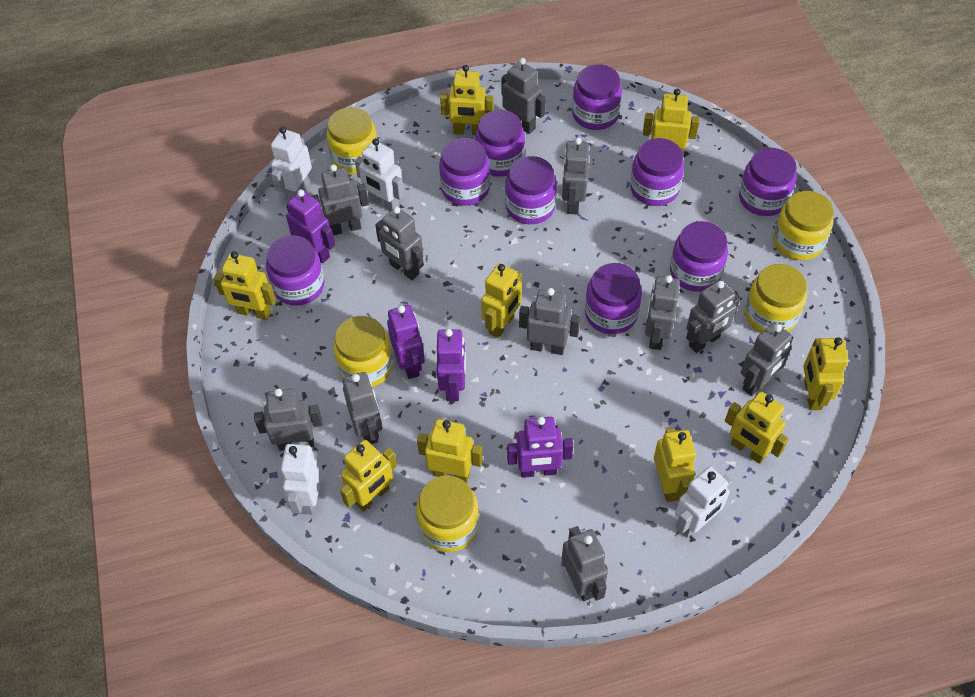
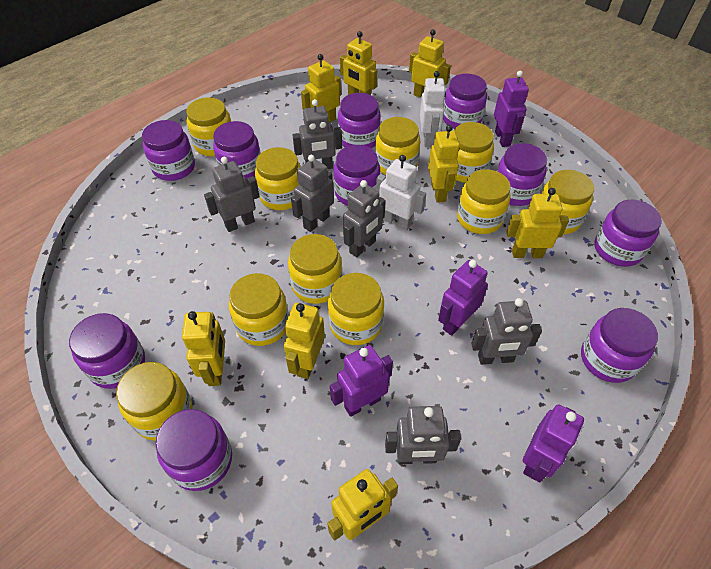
grey robot: 11 -> 6
purple jar: 9 -> 10
white robot: 4 -> 2
yellow jar: 5 -> 10
yellow robot: 9 -> 8

